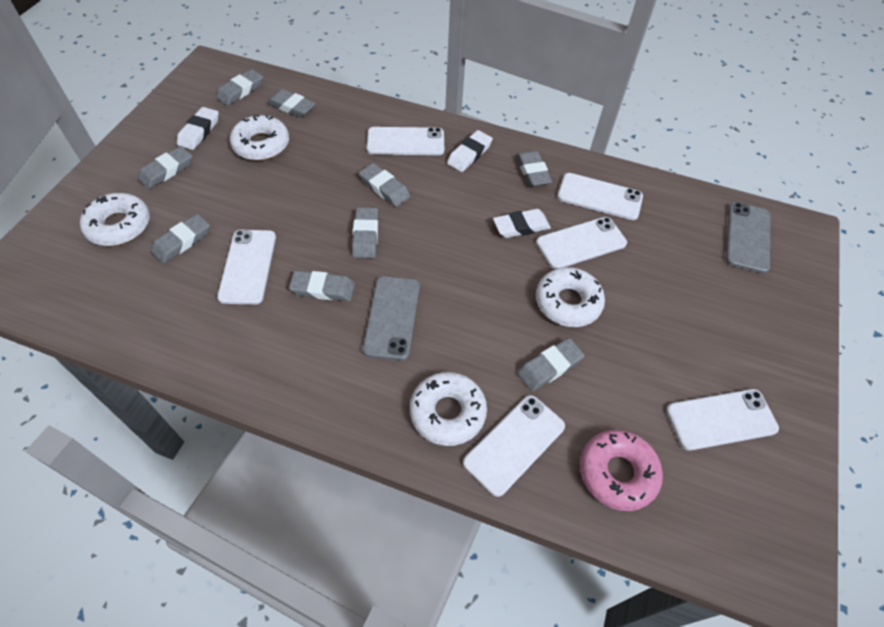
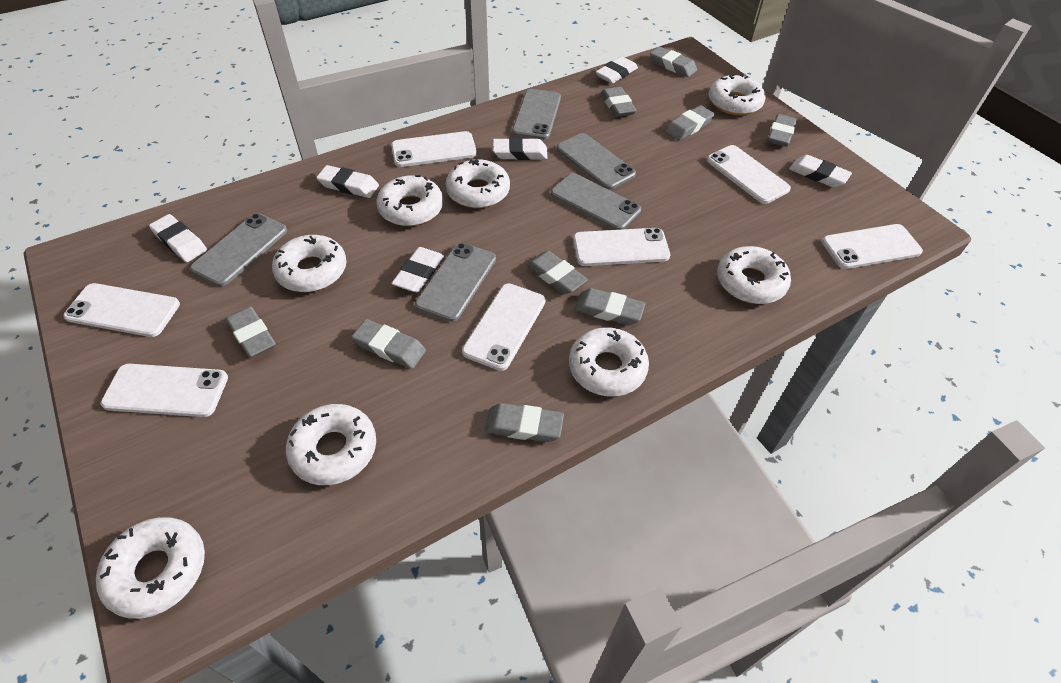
grey phone: 2 -> 5
pink donut: 1 -> 0
white donut: 4 -> 8
white eraser: 3 -> 6
white phone: 6 -> 7

